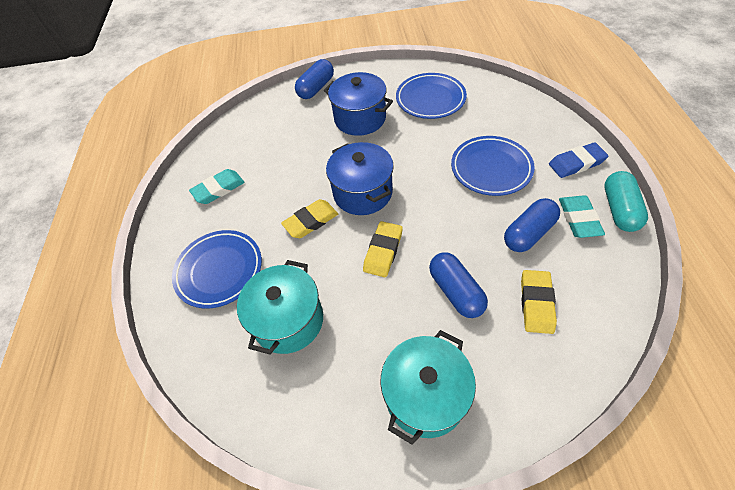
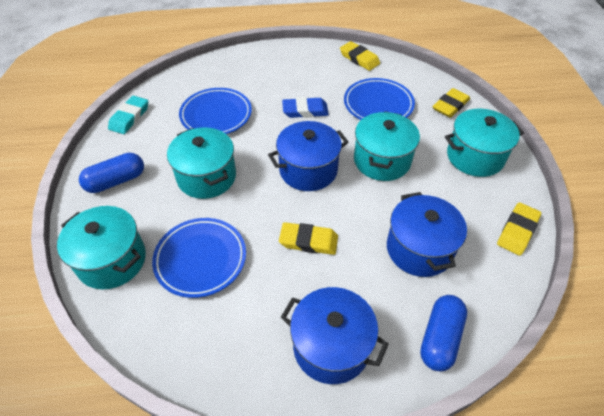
blue capsule: 3 -> 2
blue pot: 2 -> 3
turquoise capsule: 1 -> 0
turquoise eraser: 2 -> 1
turquoise pot: 2 -> 4
yellow eraser: 3 -> 4

